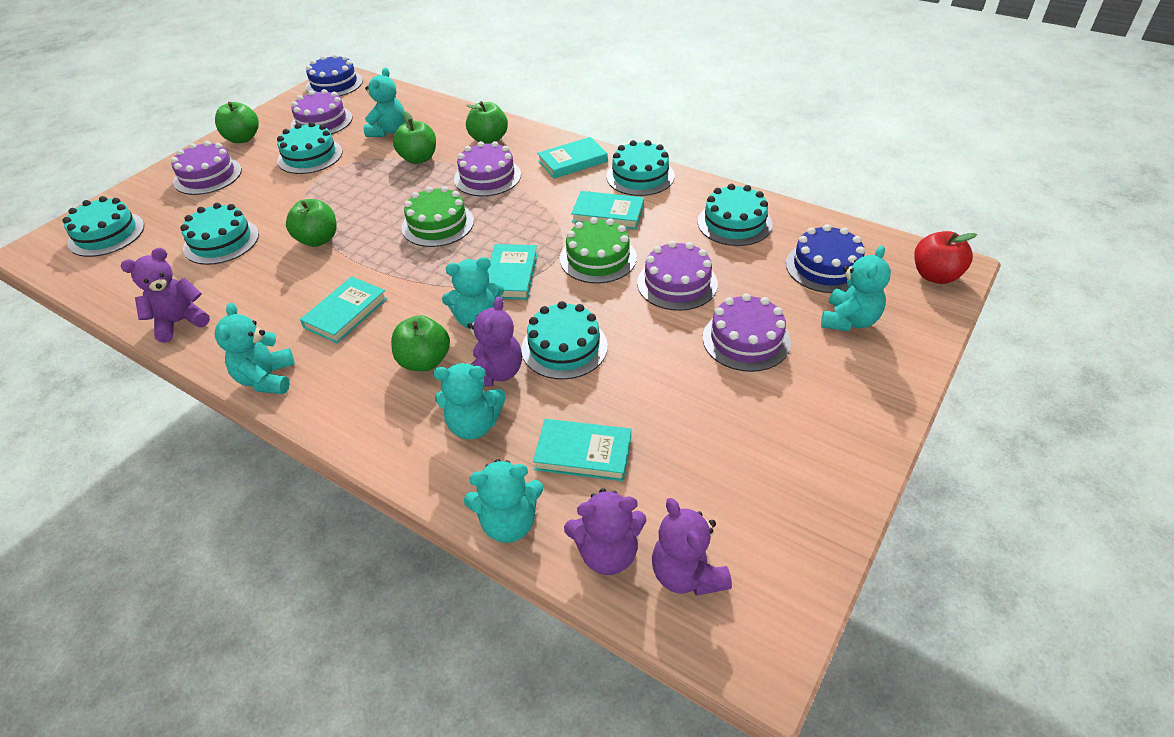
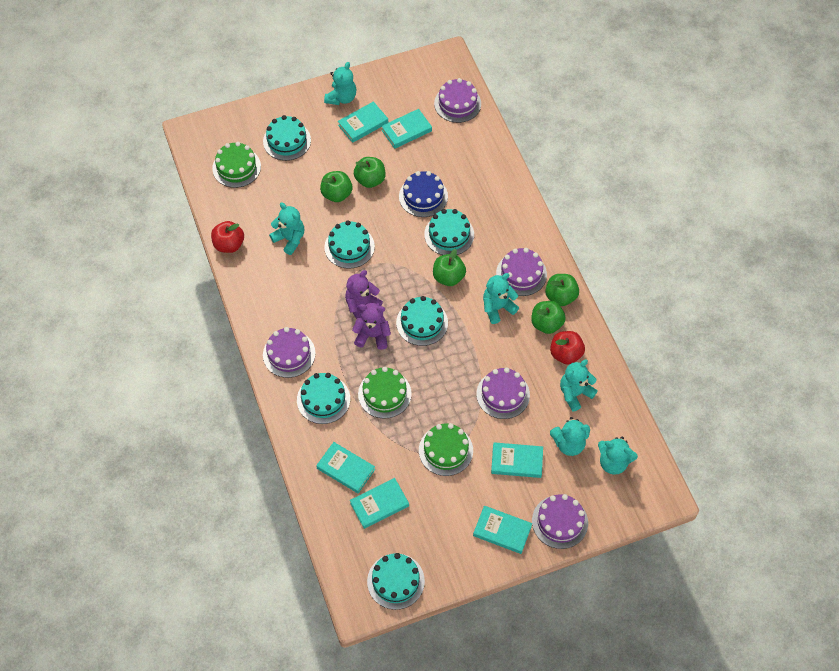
blue cake: 2 -> 1
green cake: 2 -> 3
purple teddy bear: 4 -> 2
red apple: 1 -> 2
turquoise book: 5 -> 6

